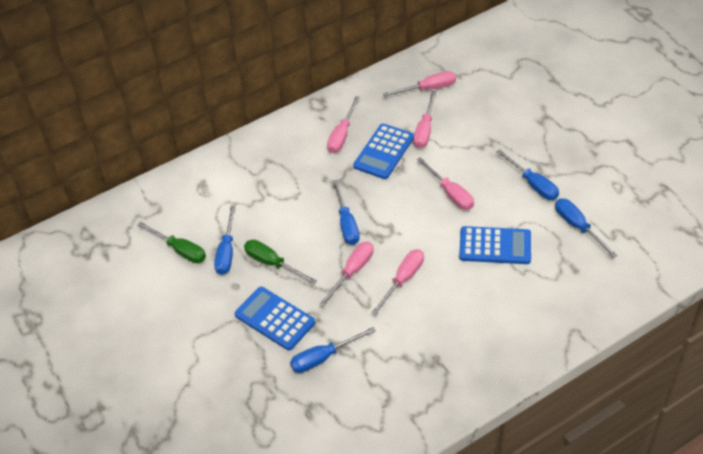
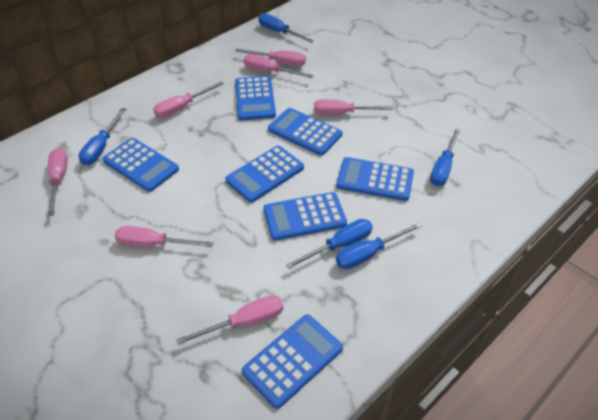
blue calculator: 3 -> 7
green screwdriver: 2 -> 0
pink screwdriver: 6 -> 7

